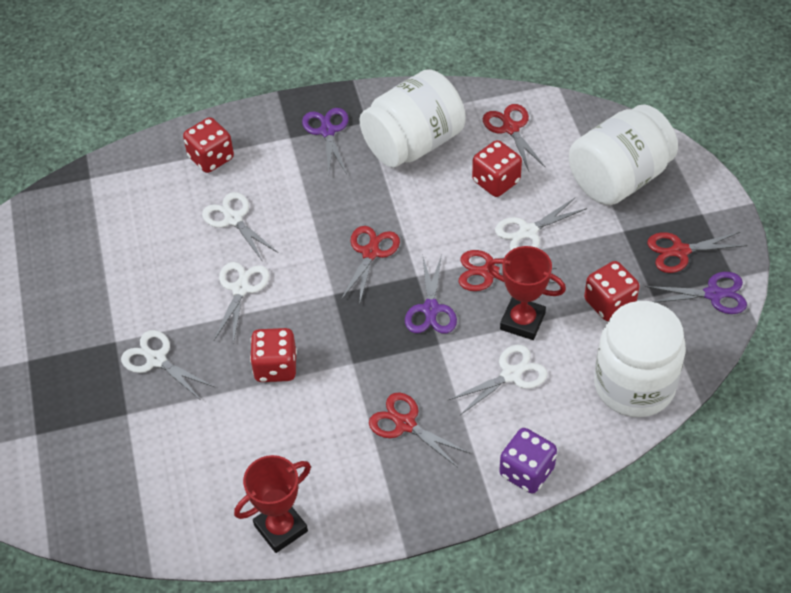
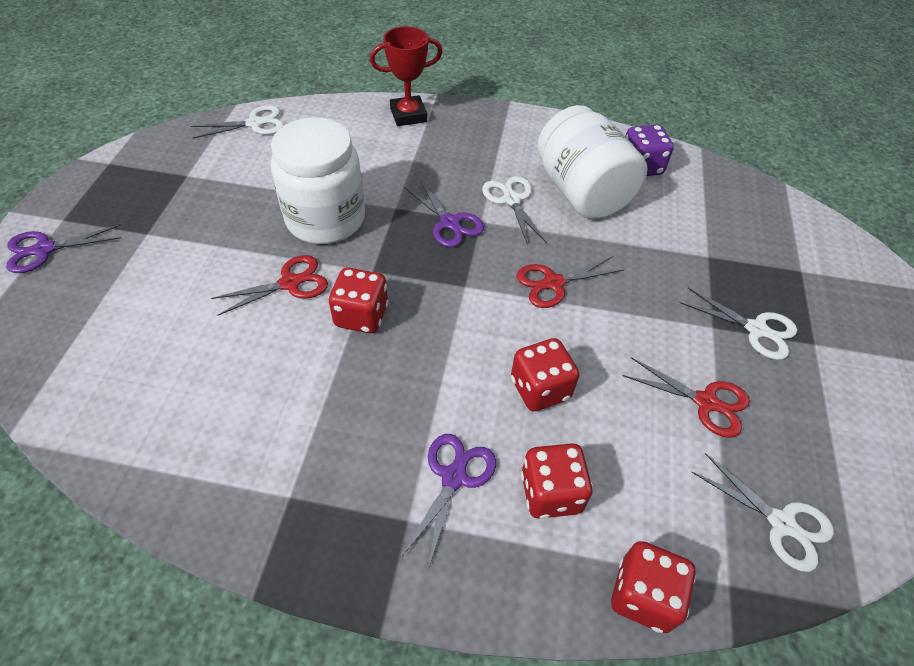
red scissors: 5 -> 3
red trophy: 2 -> 1
white jar: 3 -> 2
white scissors: 5 -> 4

